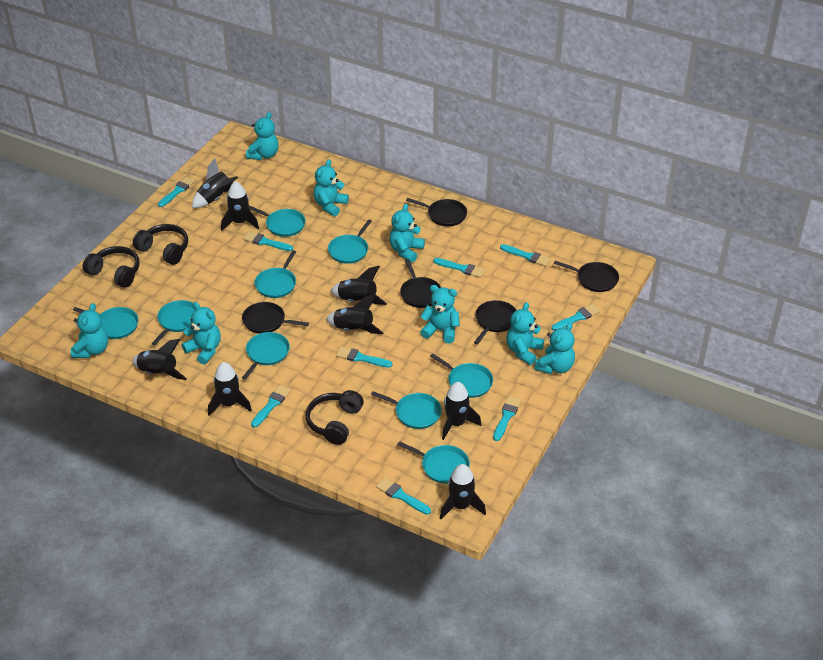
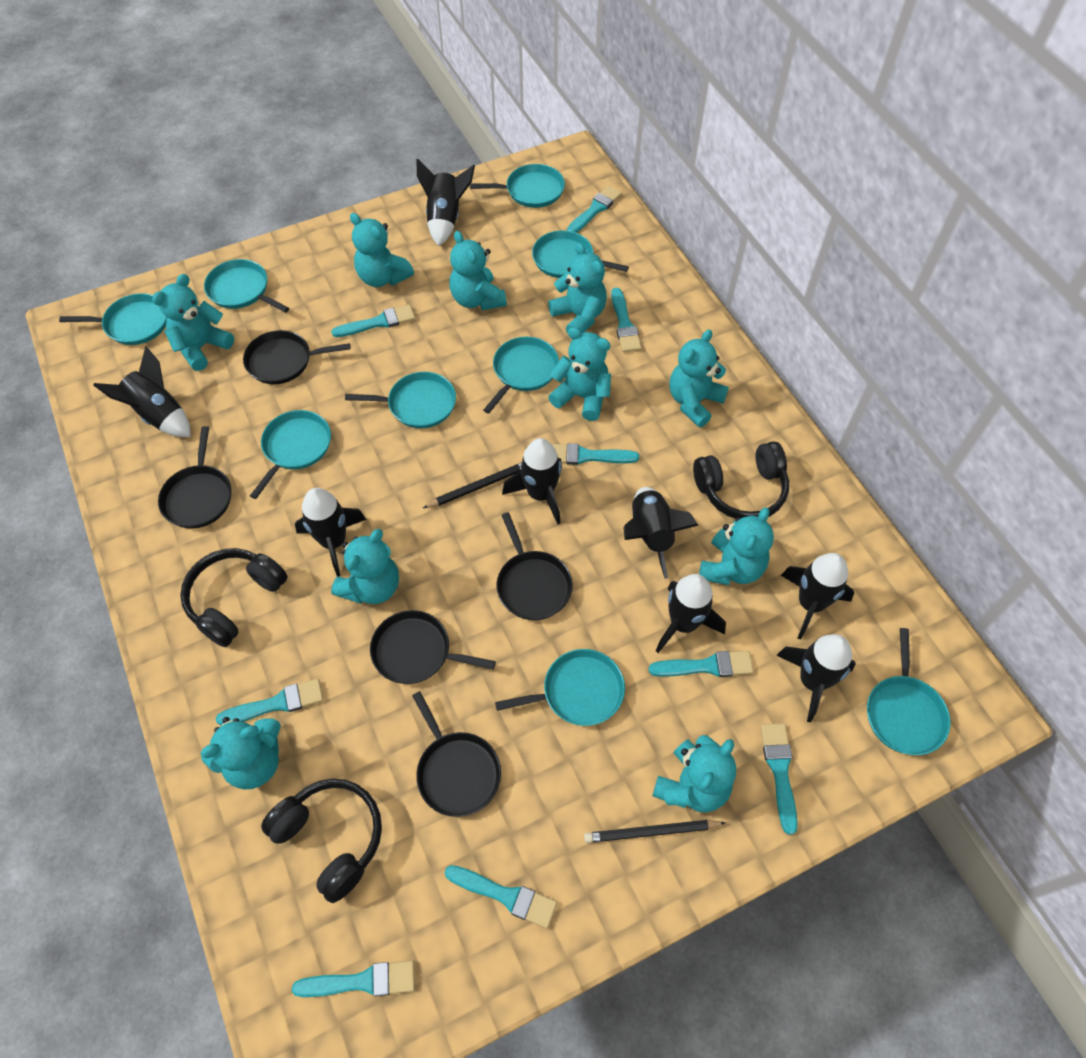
black pencil: 0 -> 2
turquoise teddy bear: 8 -> 10

